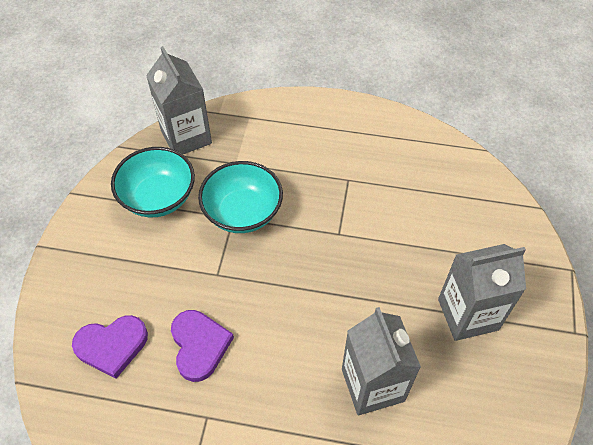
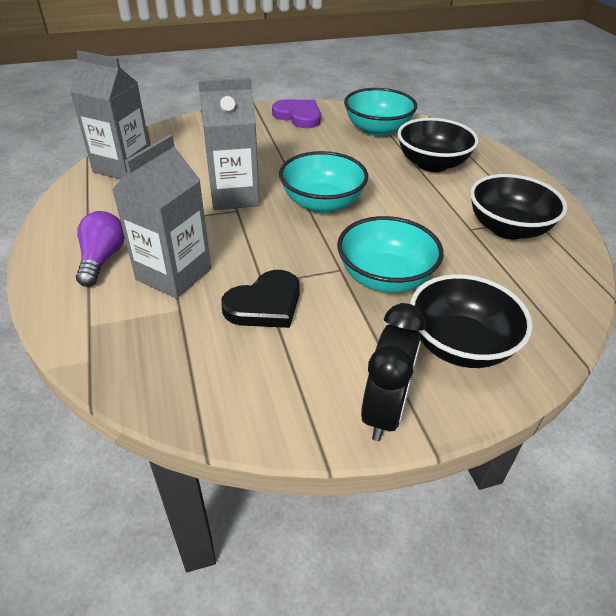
black bowl: 0 -> 3
black clock: 0 -> 1
black heart: 0 -> 1
purple heart: 2 -> 1
purple light bulb: 0 -> 1
turquoise bowl: 2 -> 3

